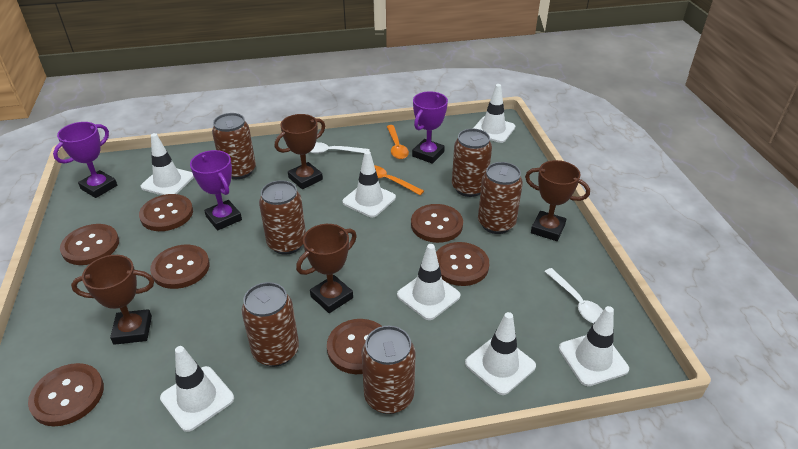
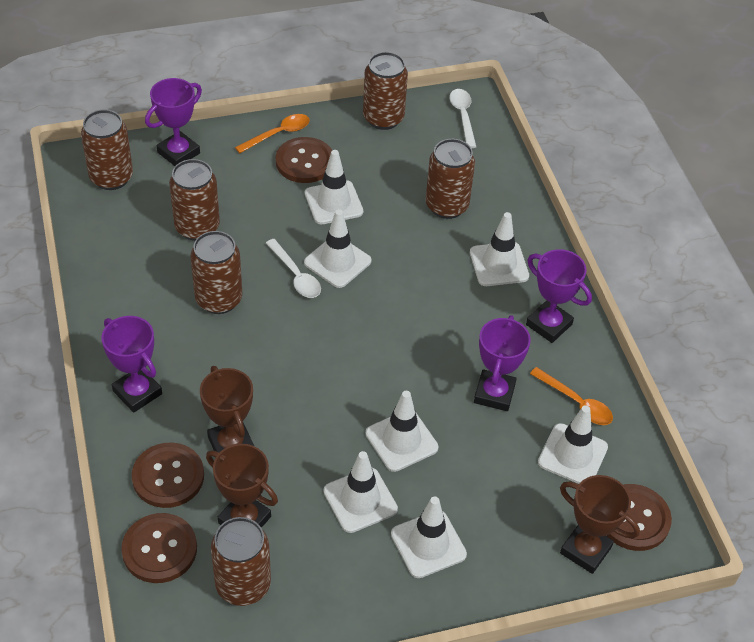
brown button: 7 -> 4
brown trophy: 4 -> 3
purple trophy: 3 -> 4

